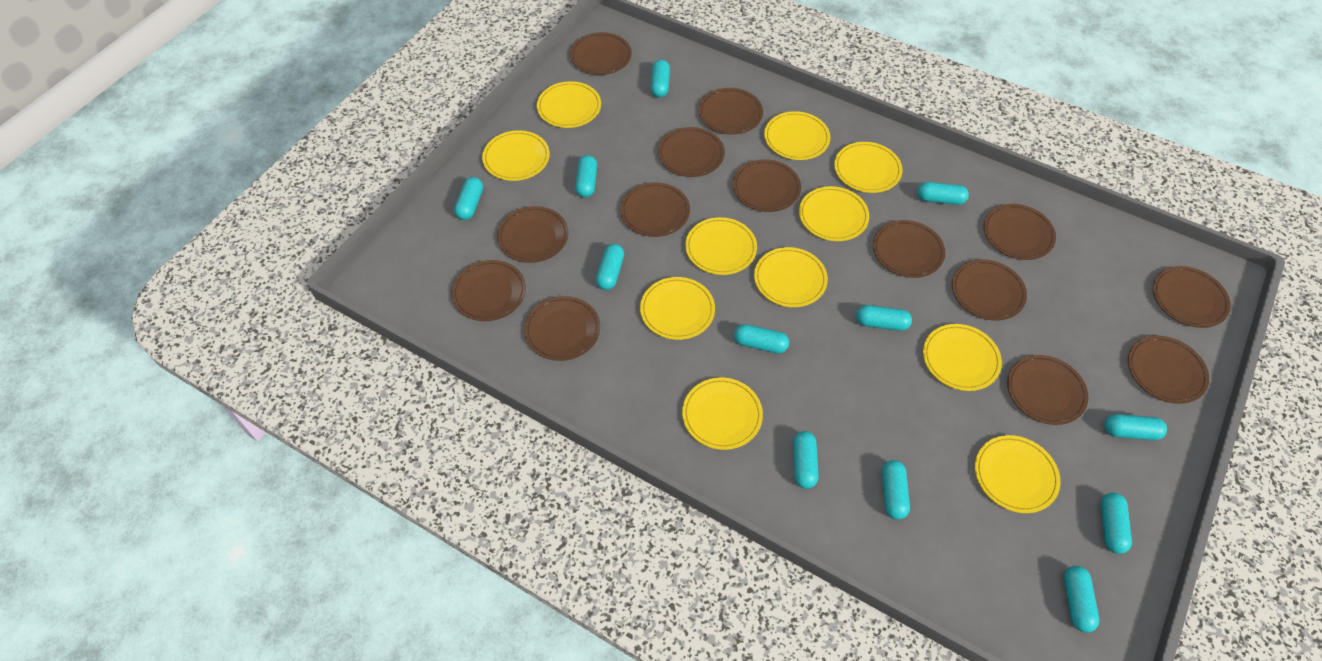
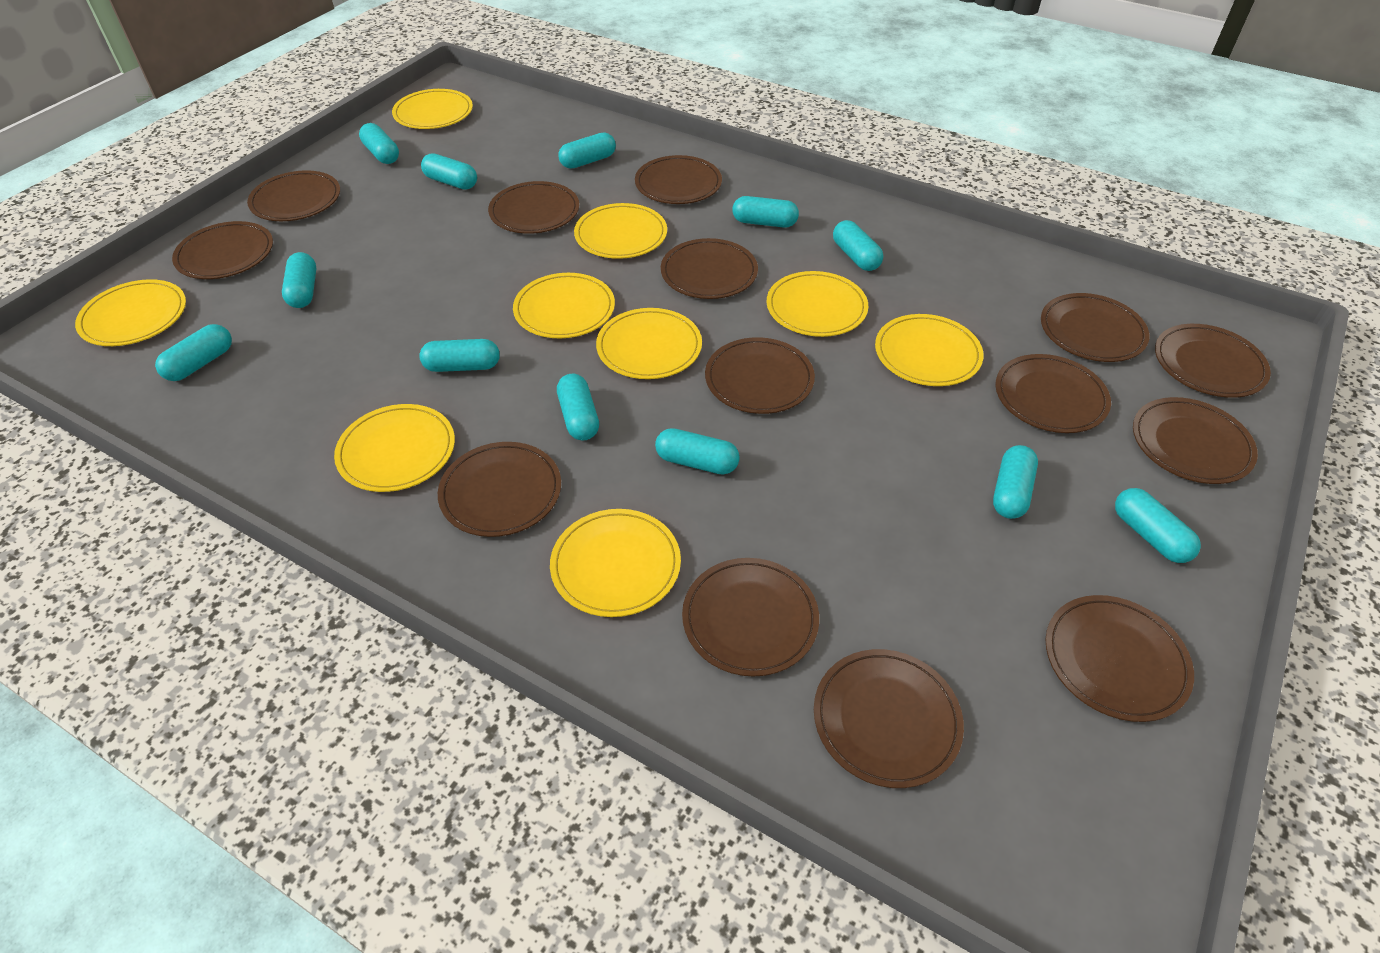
yellow plate: 11 -> 9

